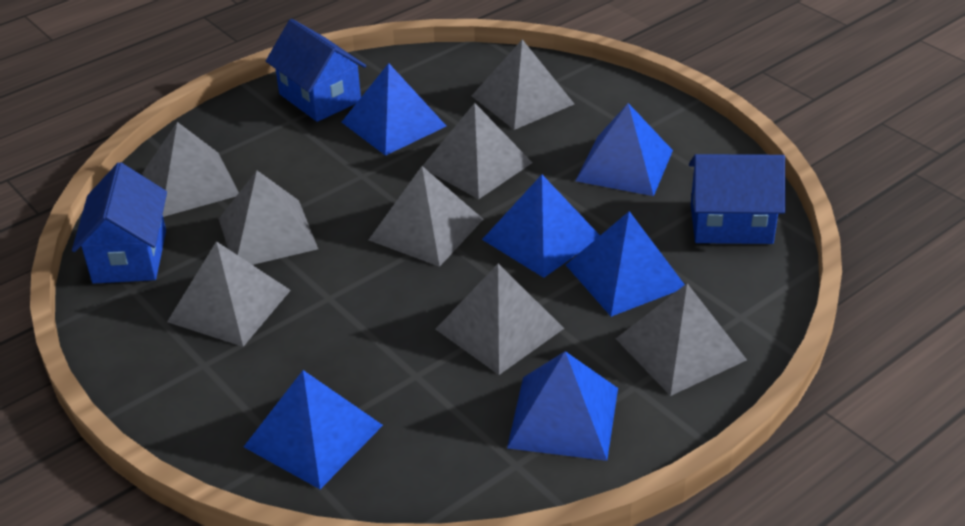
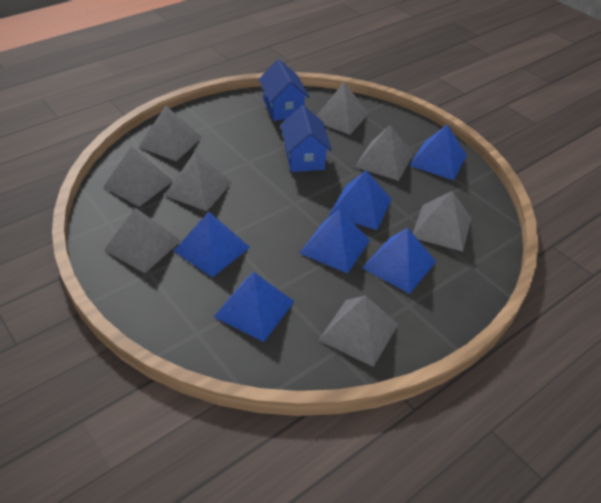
blue house: 3 -> 2

